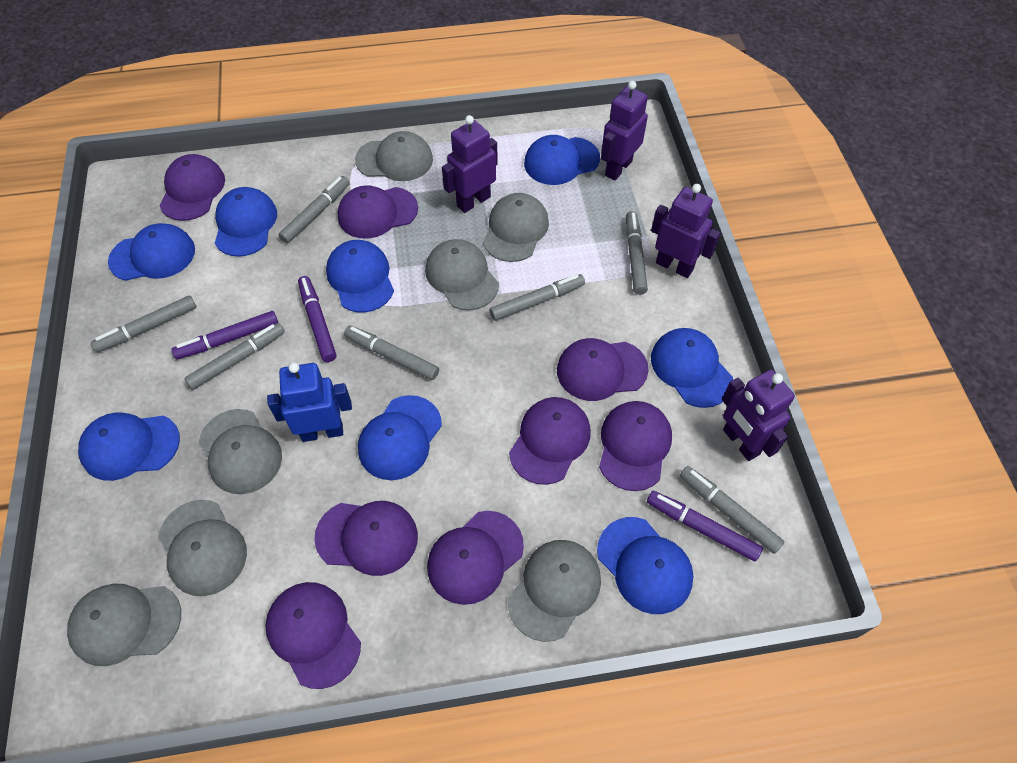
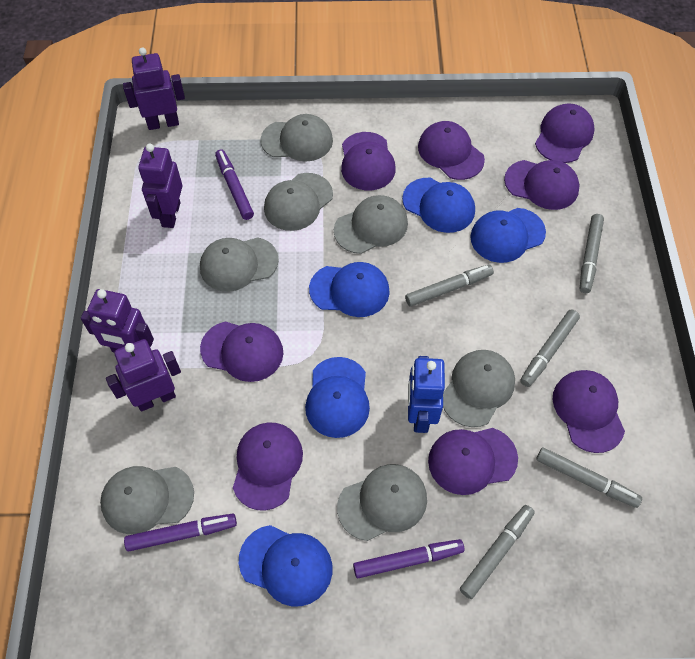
blue cap: 8 -> 5
grey marker: 7 -> 5

